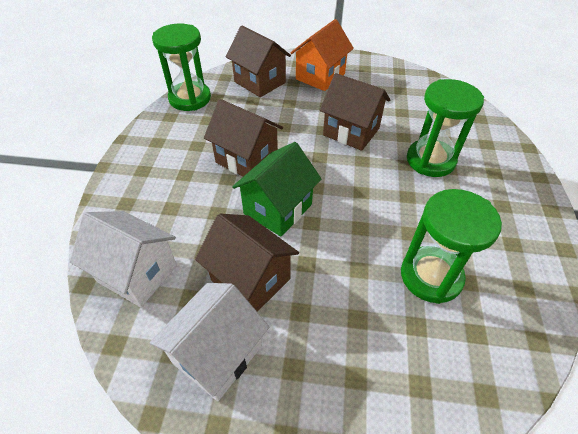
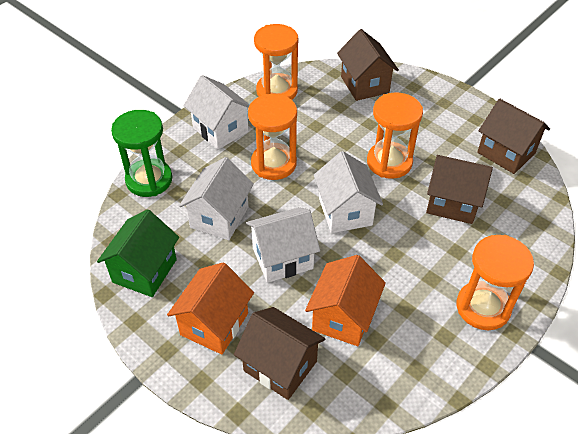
green hourglass: 3 -> 1
orange hourglass: 0 -> 4
orange house: 1 -> 2
white house: 2 -> 4

